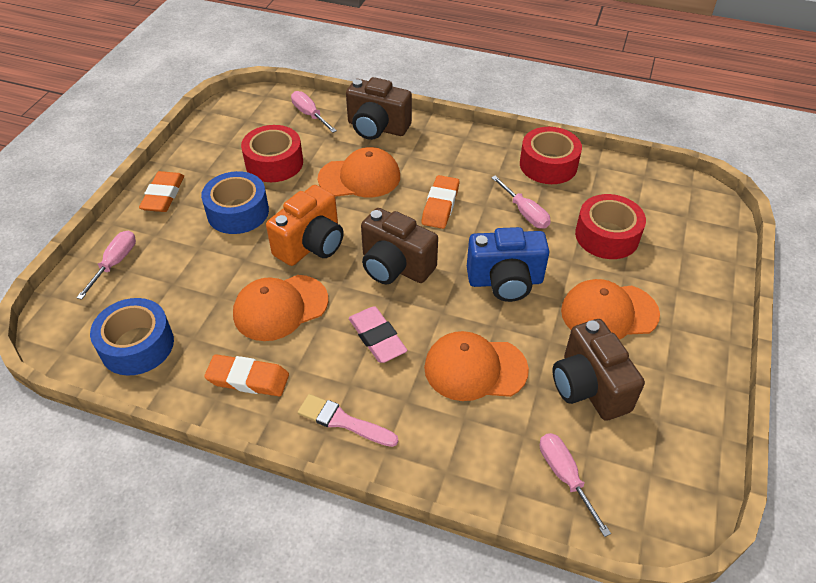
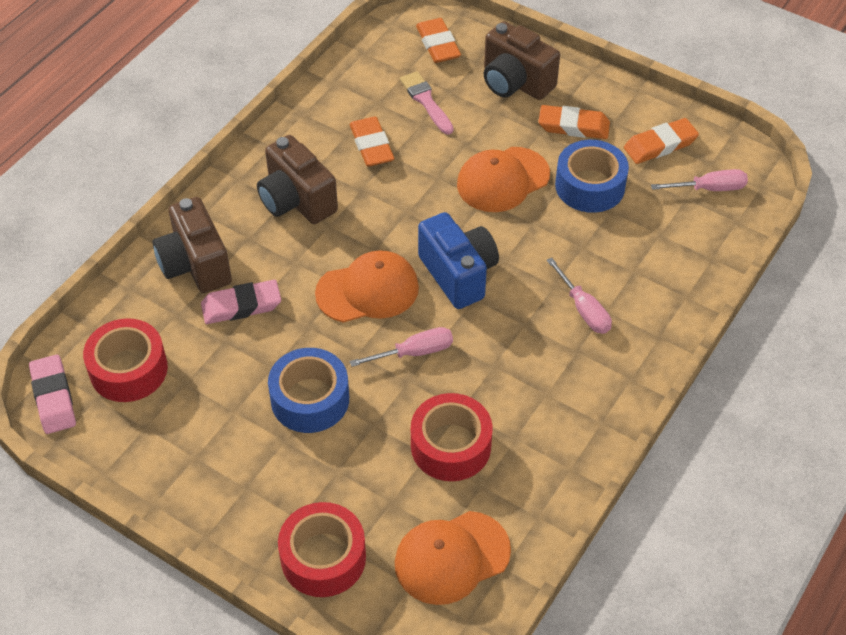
orange camera: 1 -> 0
orange cap: 4 -> 3
orange eraser: 3 -> 4
pink eraser: 1 -> 2
pink screwdriver: 4 -> 3

